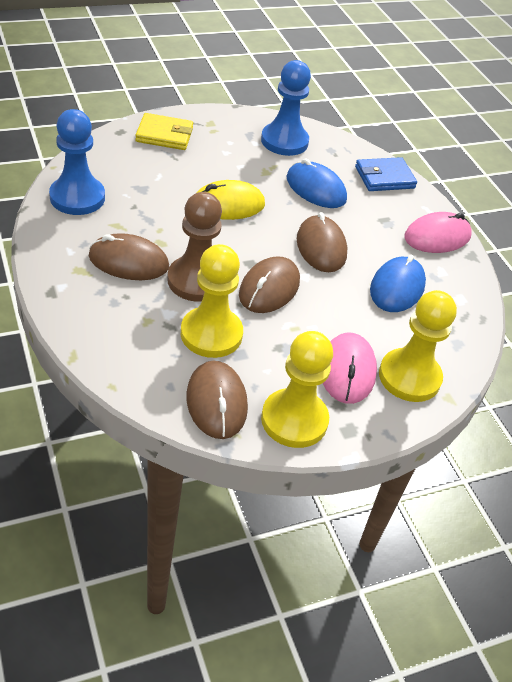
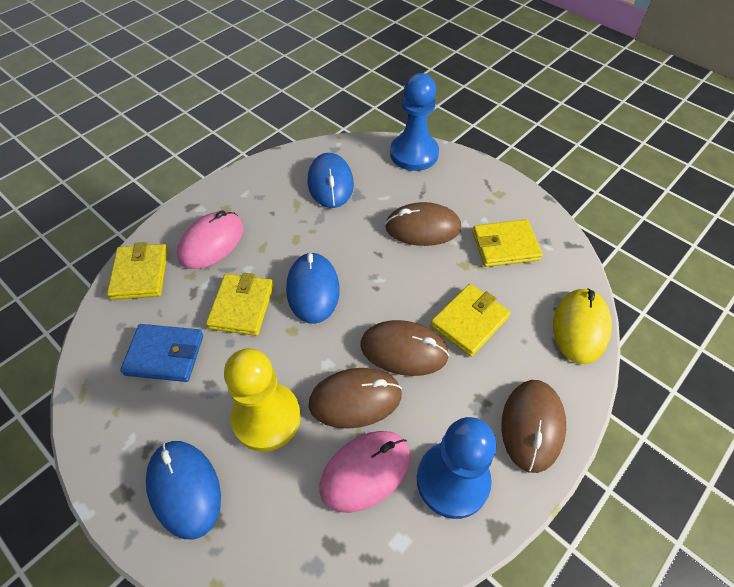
blue mouse: 2 -> 3
brown pawn: 1 -> 0
yellow pawn: 3 -> 1
yellow wallet: 1 -> 4

